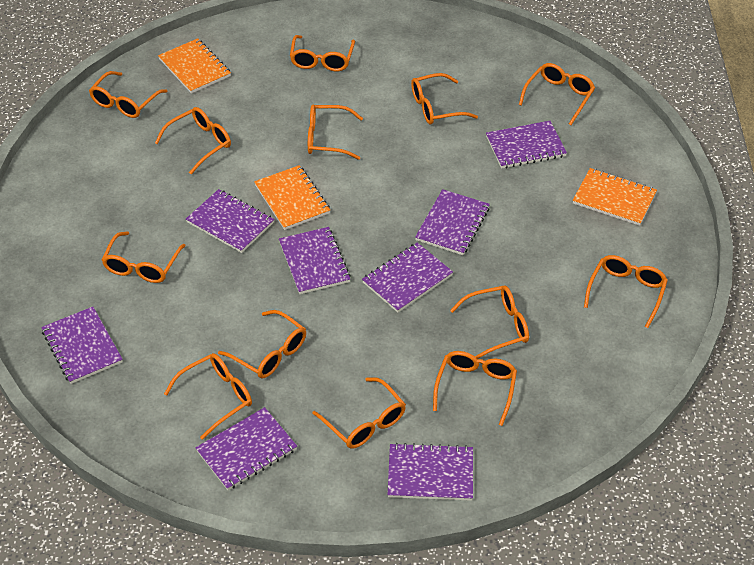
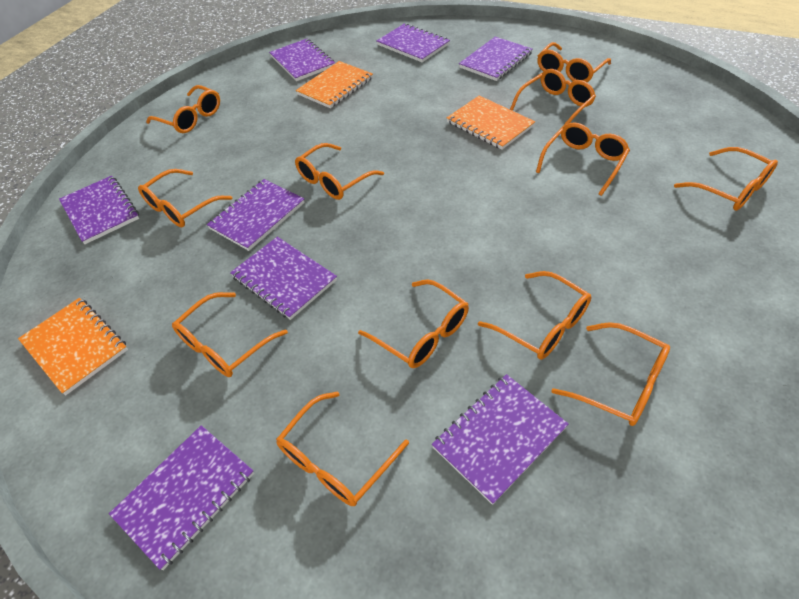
orange glasses: 13 -> 12

